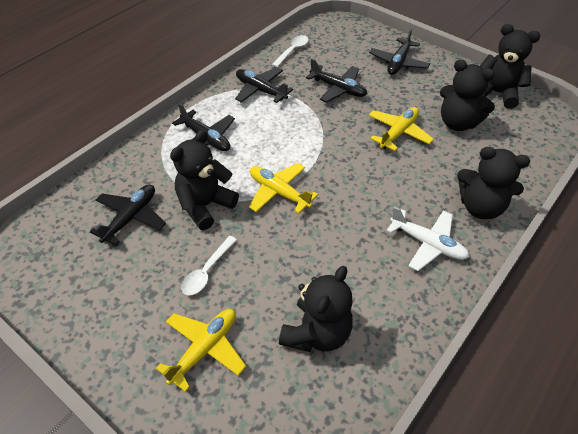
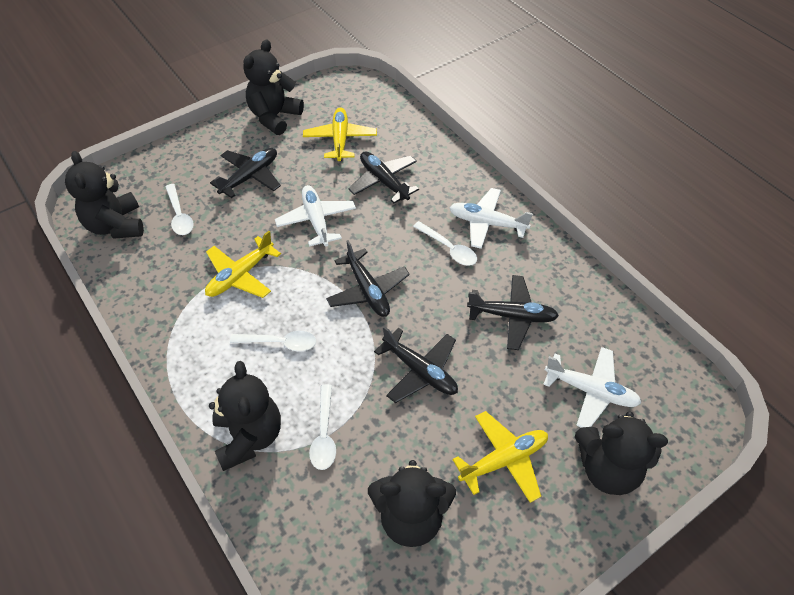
white plane: 1 -> 3
white spoon: 2 -> 4

